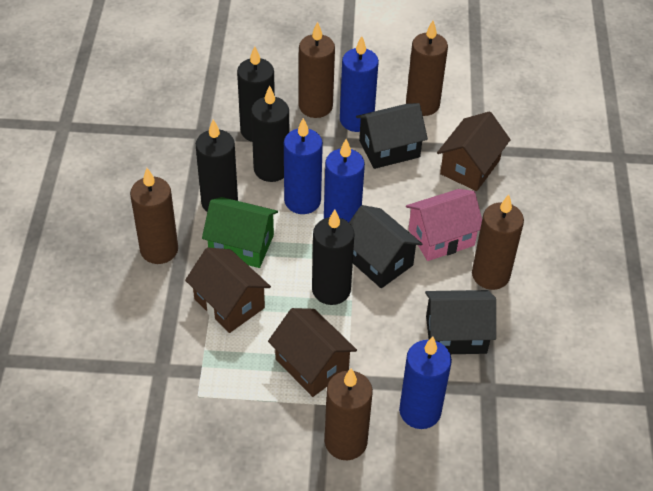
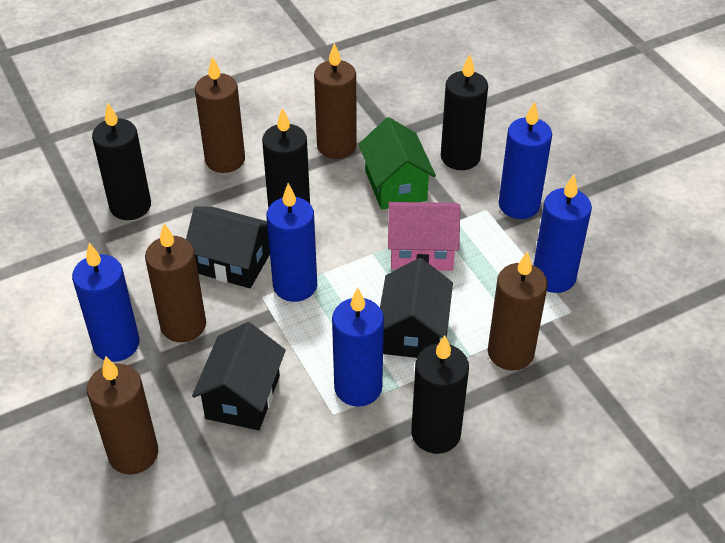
blue candle: 4 -> 5
brown house: 3 -> 0

